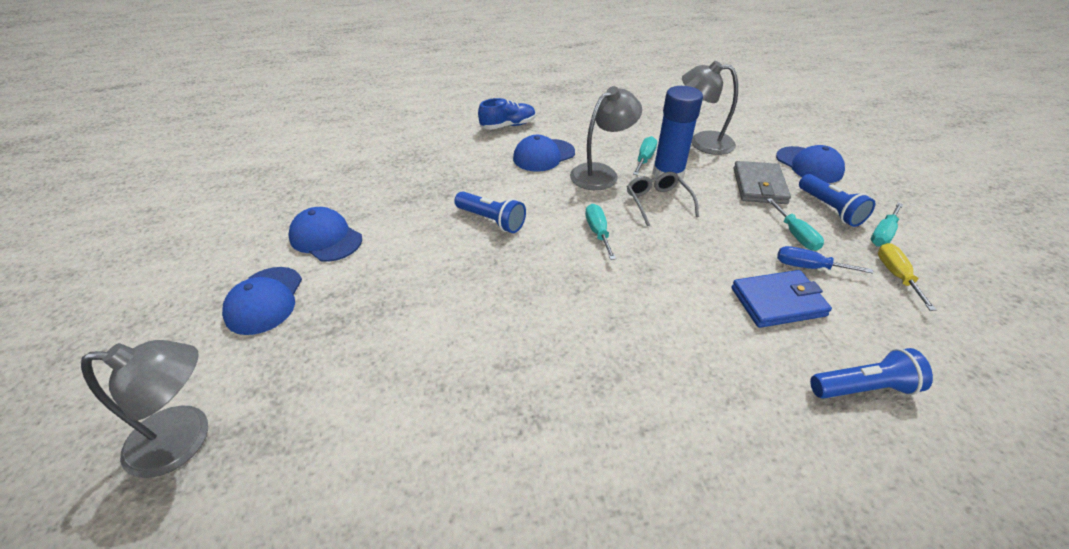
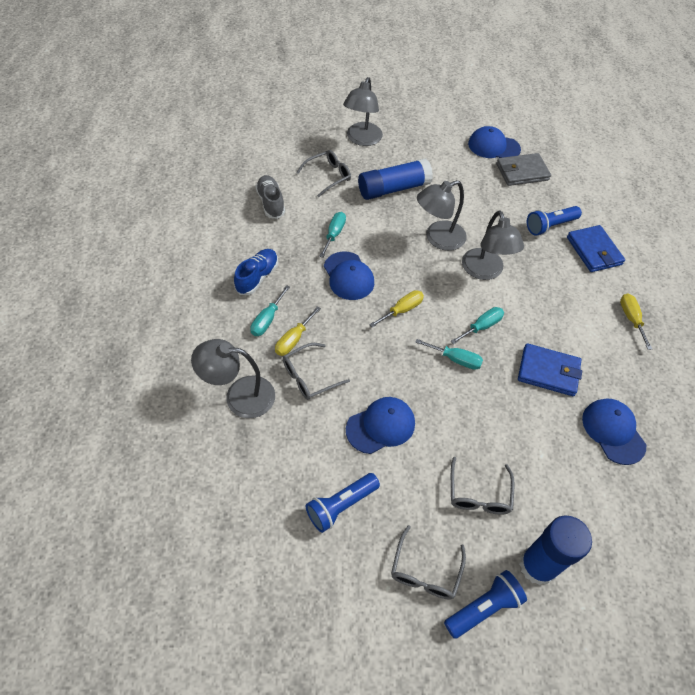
blue glue stick: 1 -> 2
blue screwdriver: 1 -> 0
blue wallet: 1 -> 2
grey glasses: 1 -> 4
grey lamp: 3 -> 4
grey shoe: 0 -> 1
yellow screwdriver: 1 -> 3

